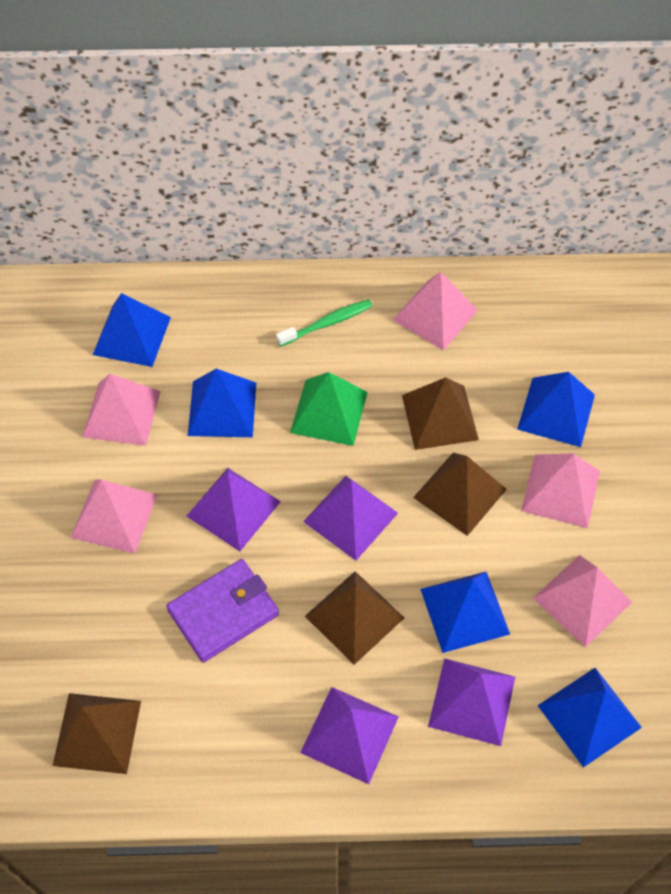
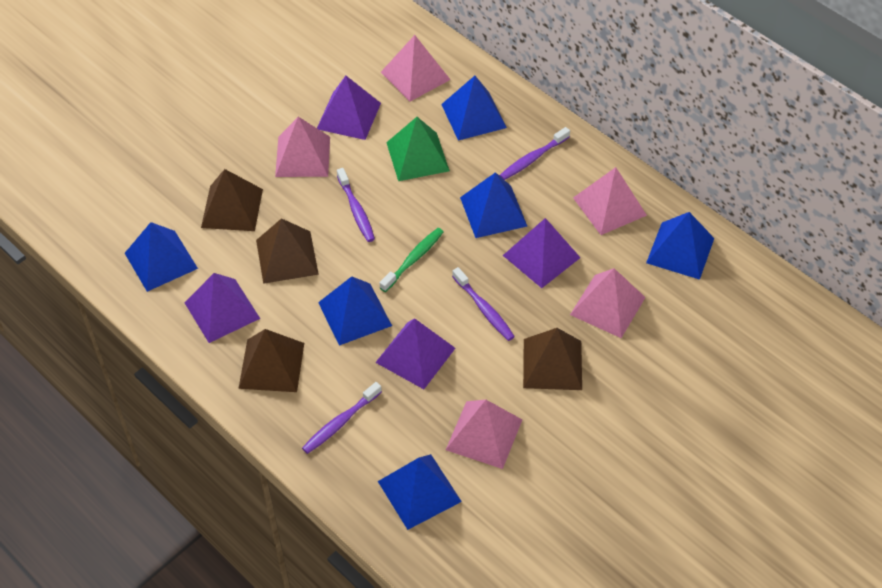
blue pyramid: 5 -> 6
purple toothbrush: 0 -> 4
purple wallet: 1 -> 0

